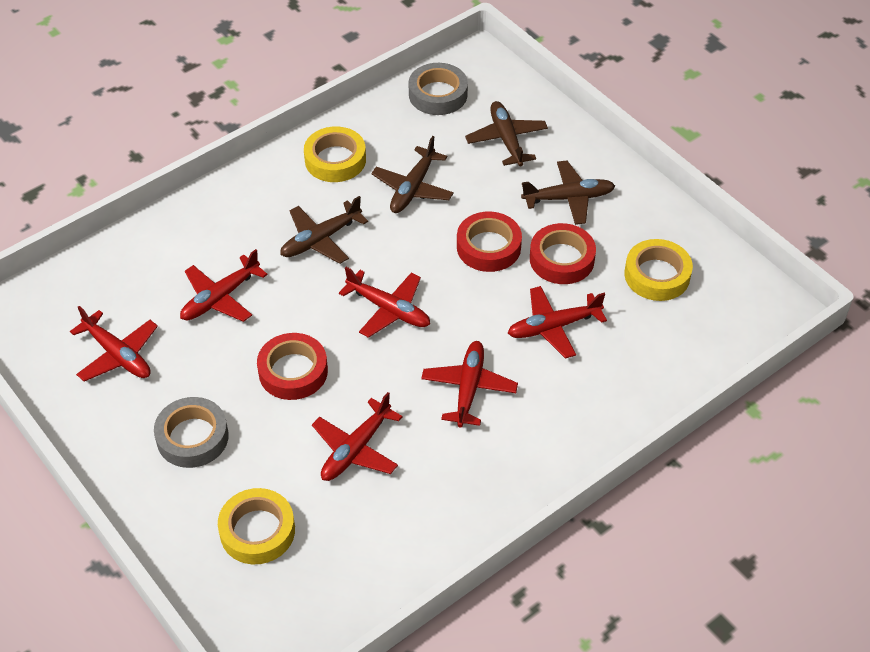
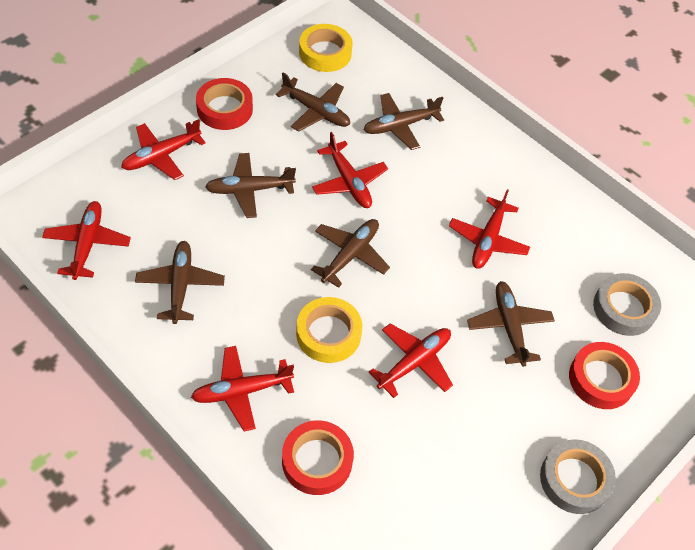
brown plane: 4 -> 6
yellow tape: 3 -> 2

